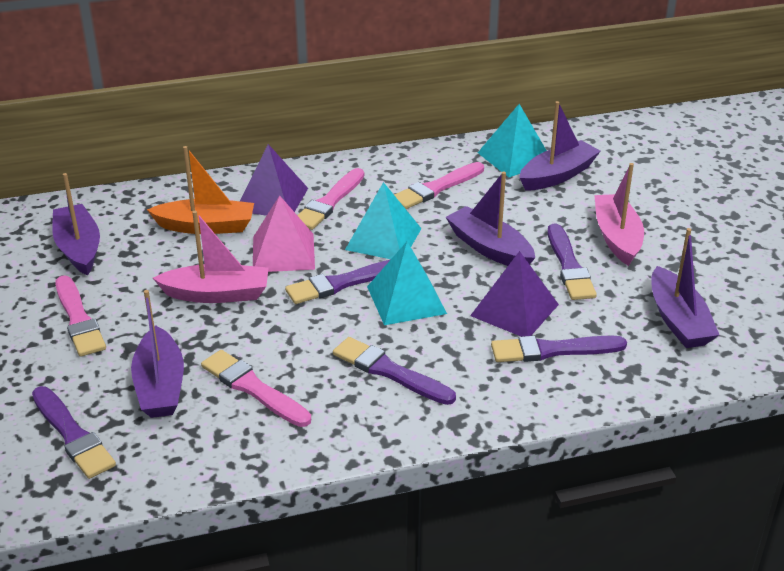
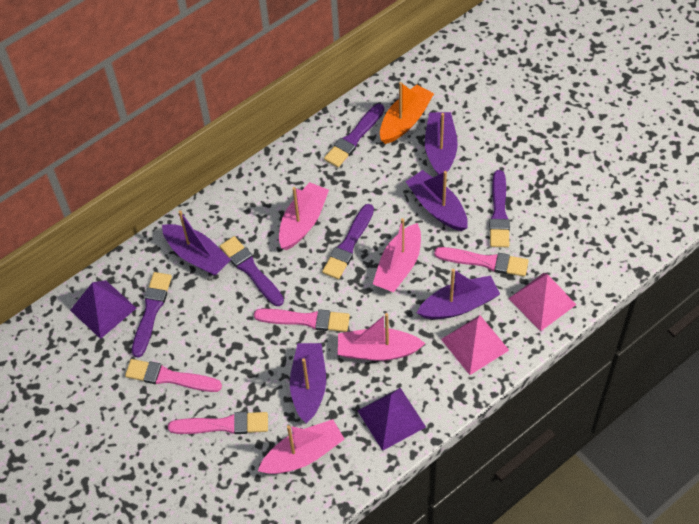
pink boat: 2 -> 4
pink pyramid: 1 -> 2
turquoise pyramid: 3 -> 0

